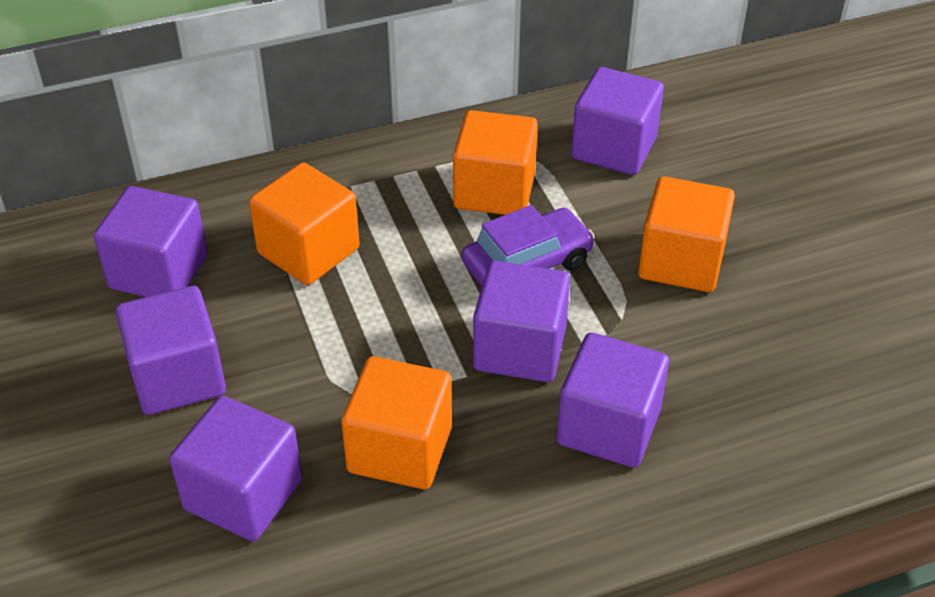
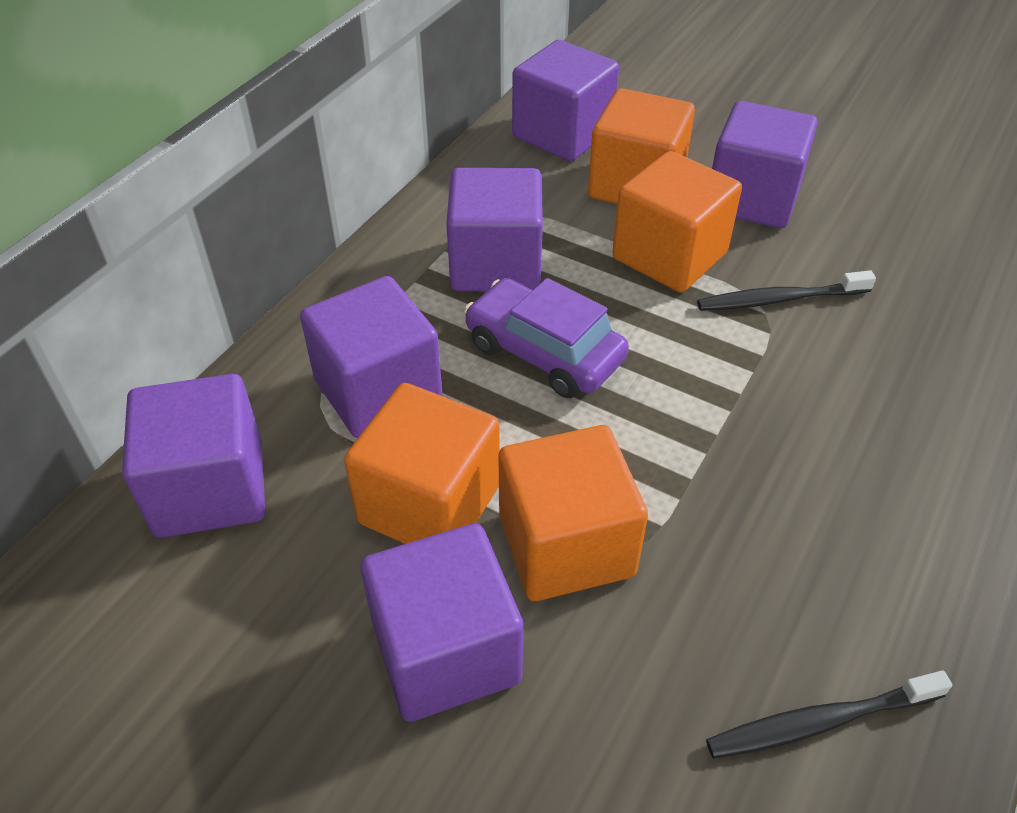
black toothbrush: 0 -> 2

